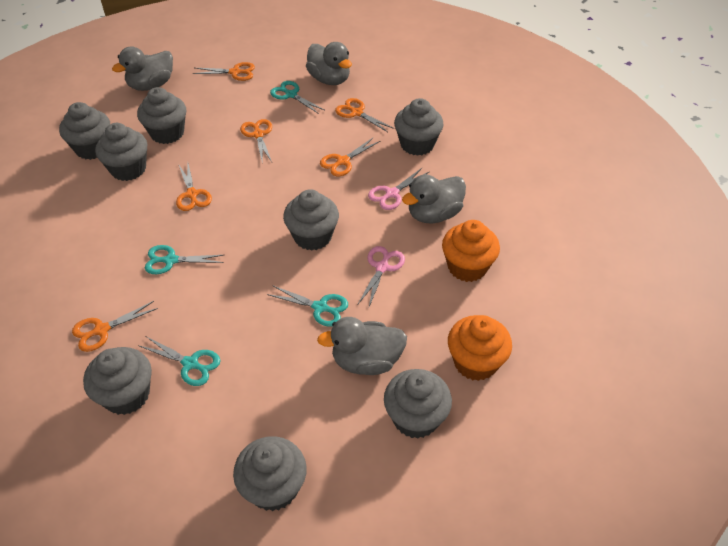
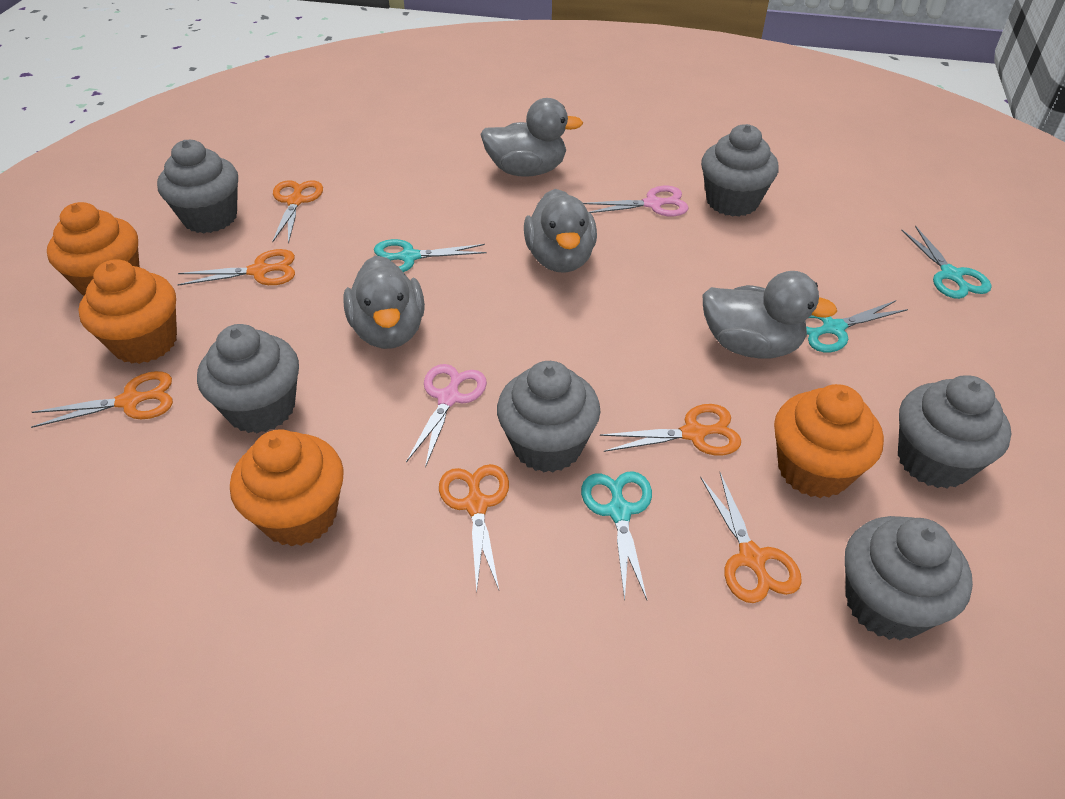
grey cupcake: 8 -> 6
orange cupcake: 2 -> 4

